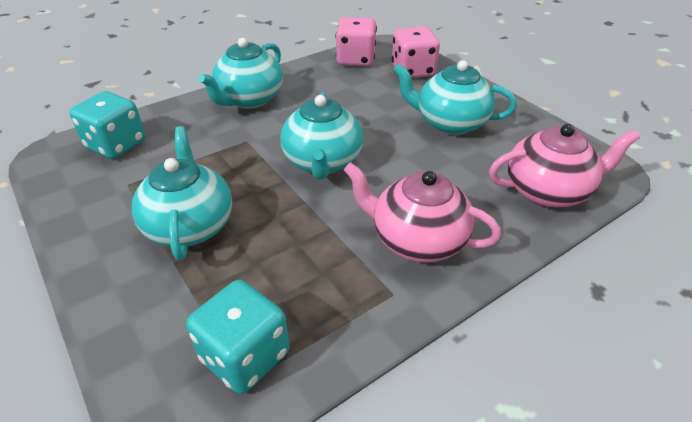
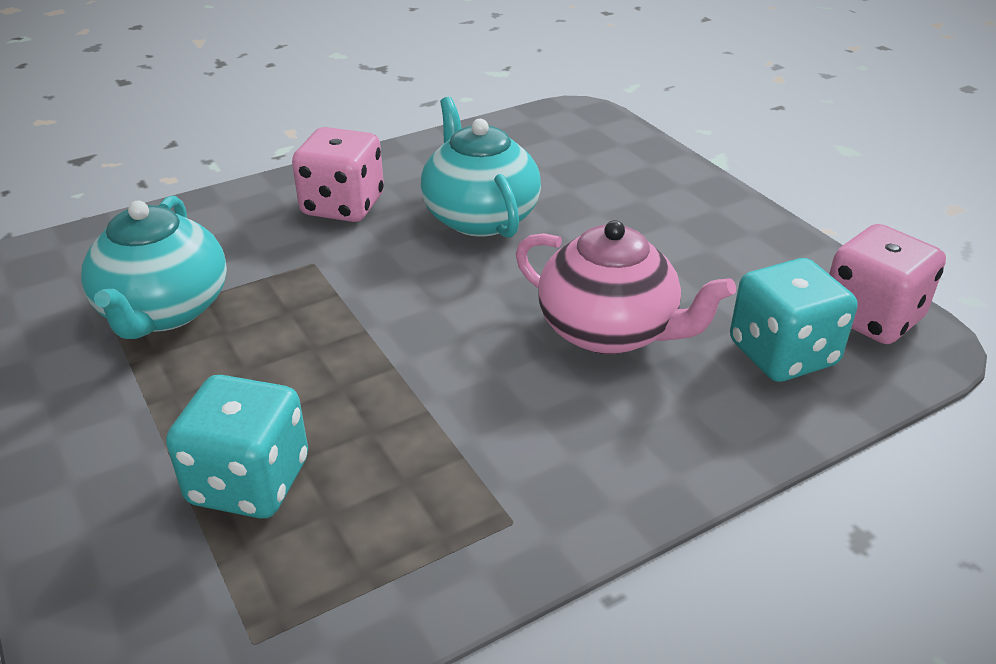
pink teapot: 2 -> 1
turquoise teapot: 4 -> 2

